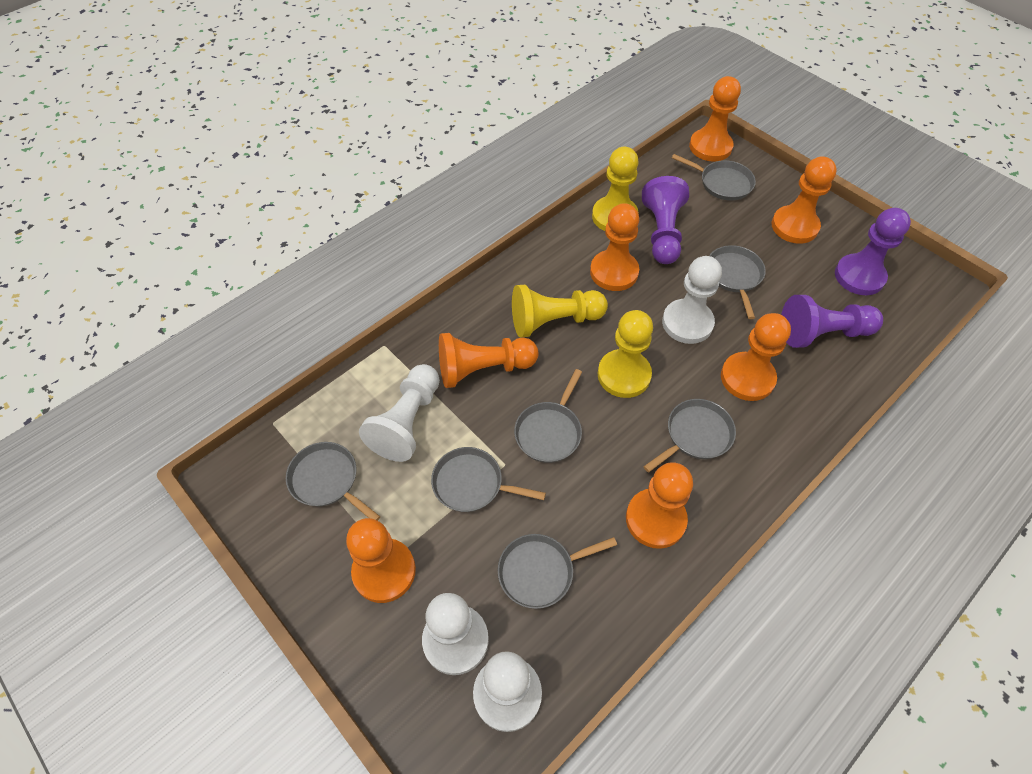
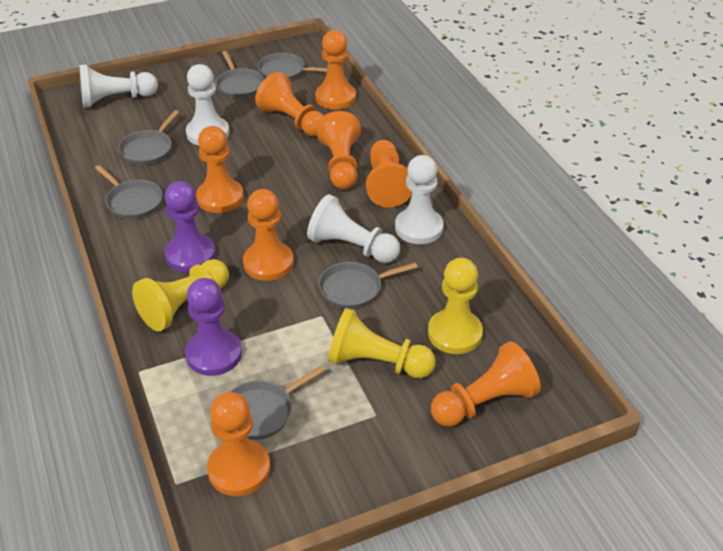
grey pan: 7 -> 6
orange pawn: 7 -> 8
purple pawn: 3 -> 2

